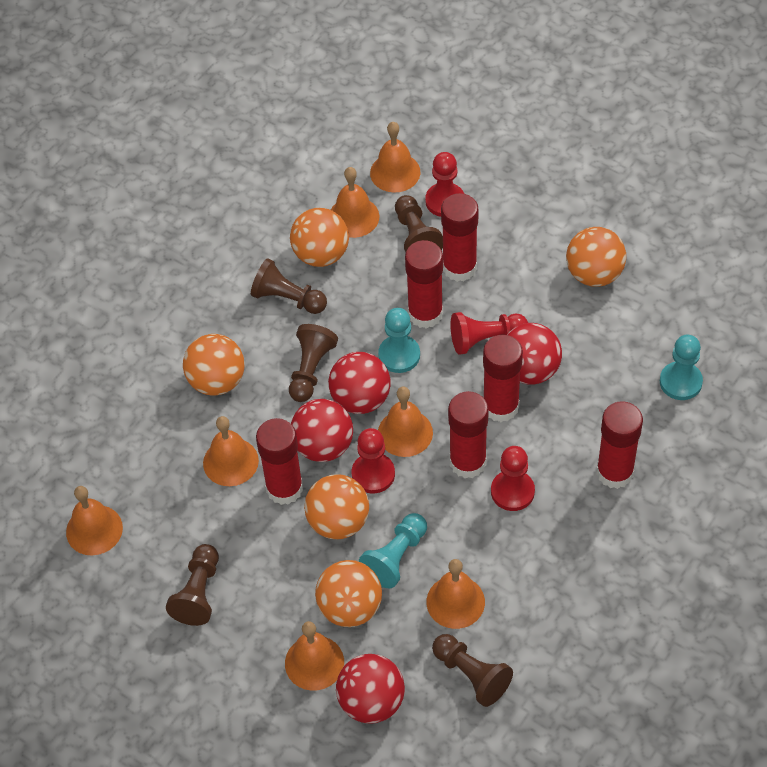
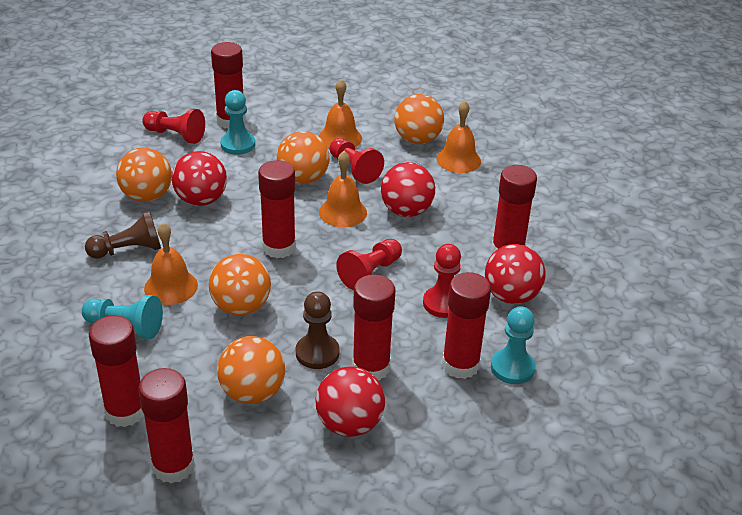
brown pawn: 5 -> 2
orange bell: 7 -> 4
red glue stick: 6 -> 7

